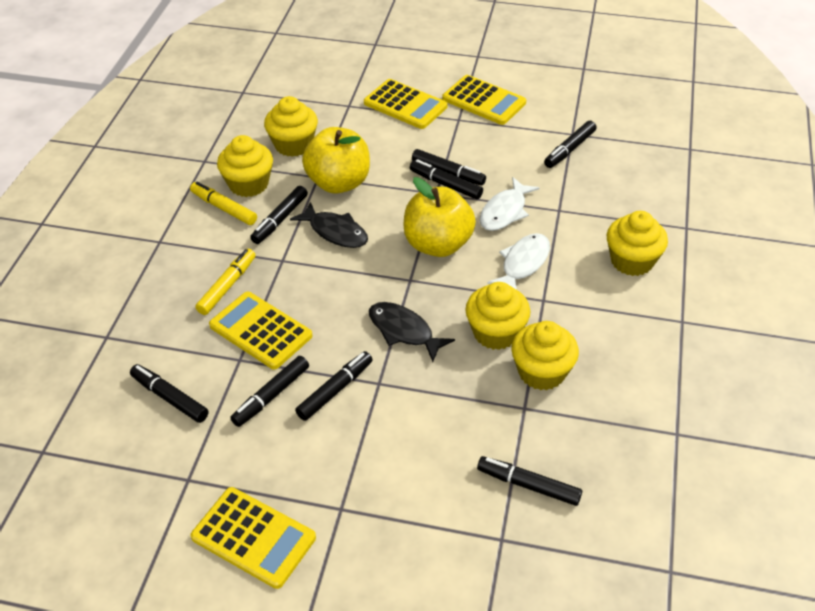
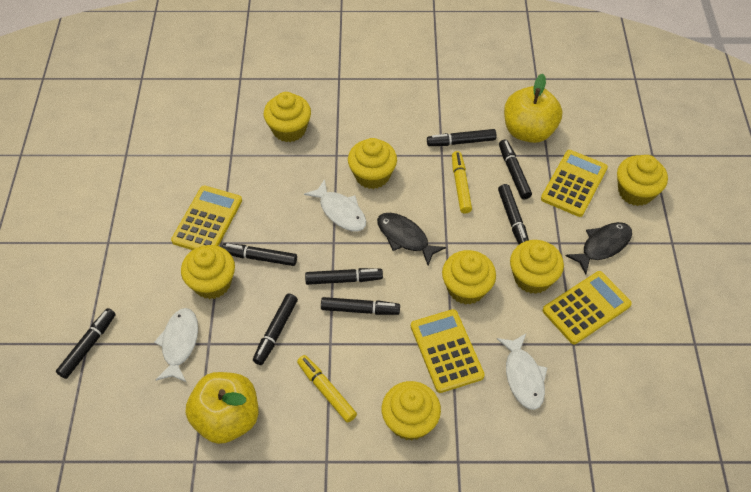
white fish: 2 -> 3
yellow cupcake: 5 -> 7

